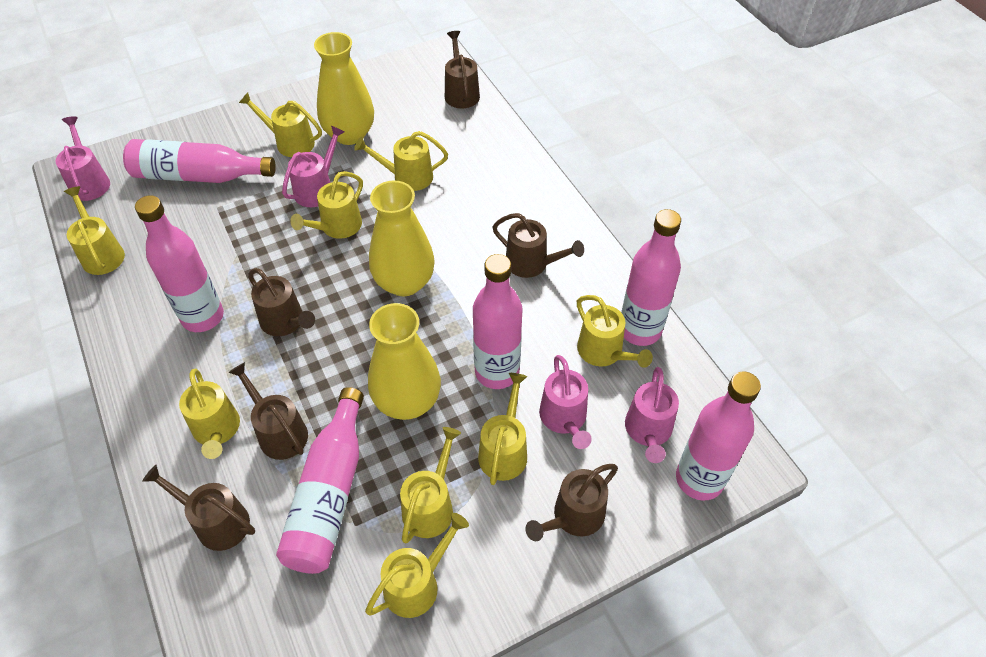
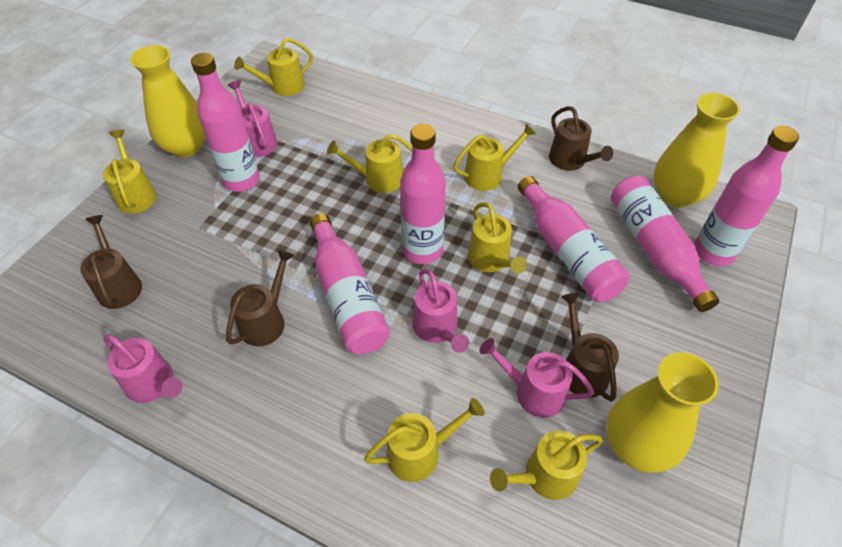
brown watering can: 6 -> 4
yellow watering can: 9 -> 7

